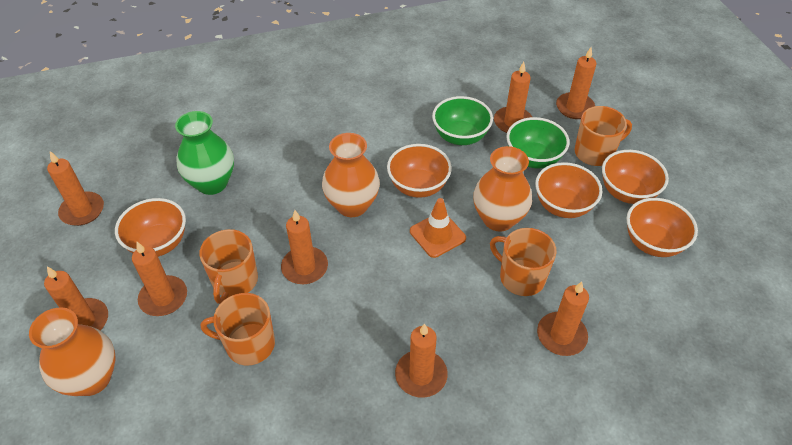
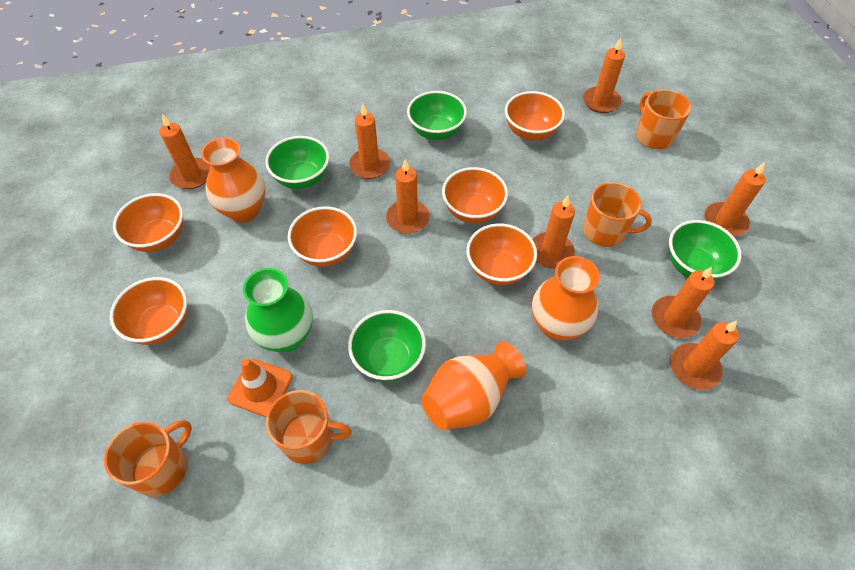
green bowl: 2 -> 4
orange bowl: 5 -> 6

